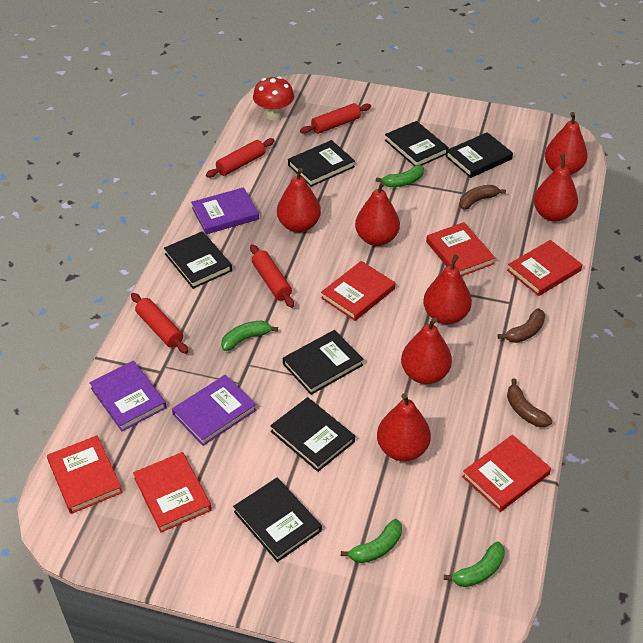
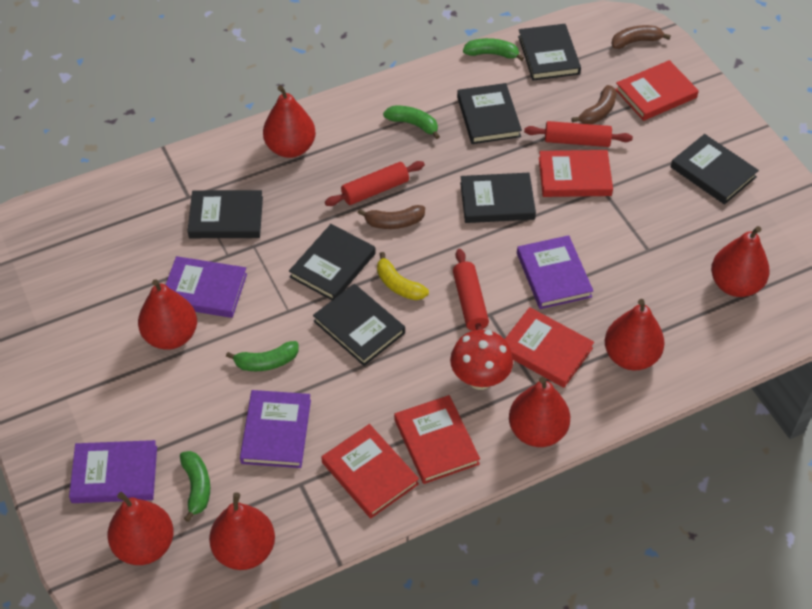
purple book: 3 -> 4
red book: 6 -> 5
red rolling pin: 4 -> 3
yellow banana: 0 -> 1

